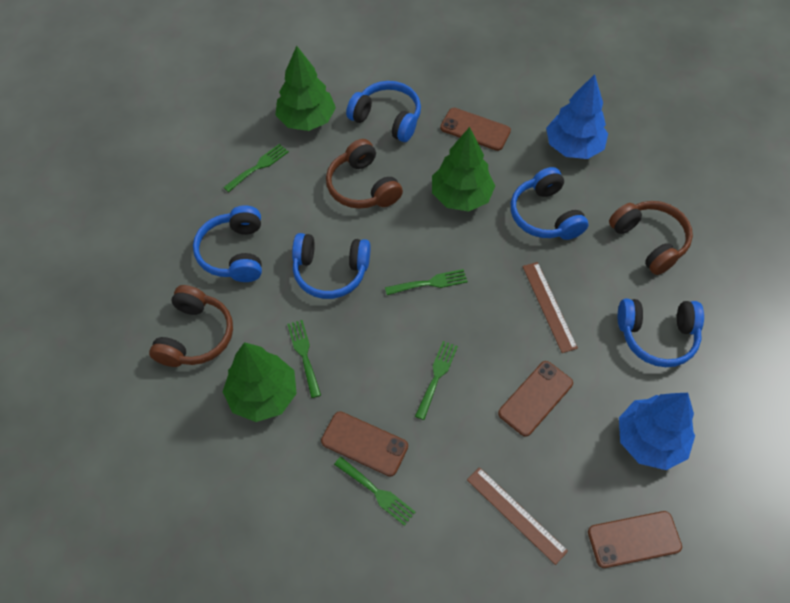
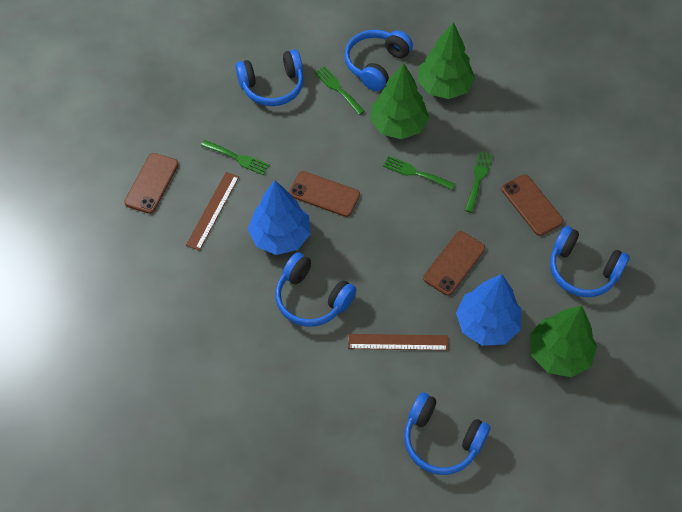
brown headphones: 3 -> 0
green fork: 5 -> 4

